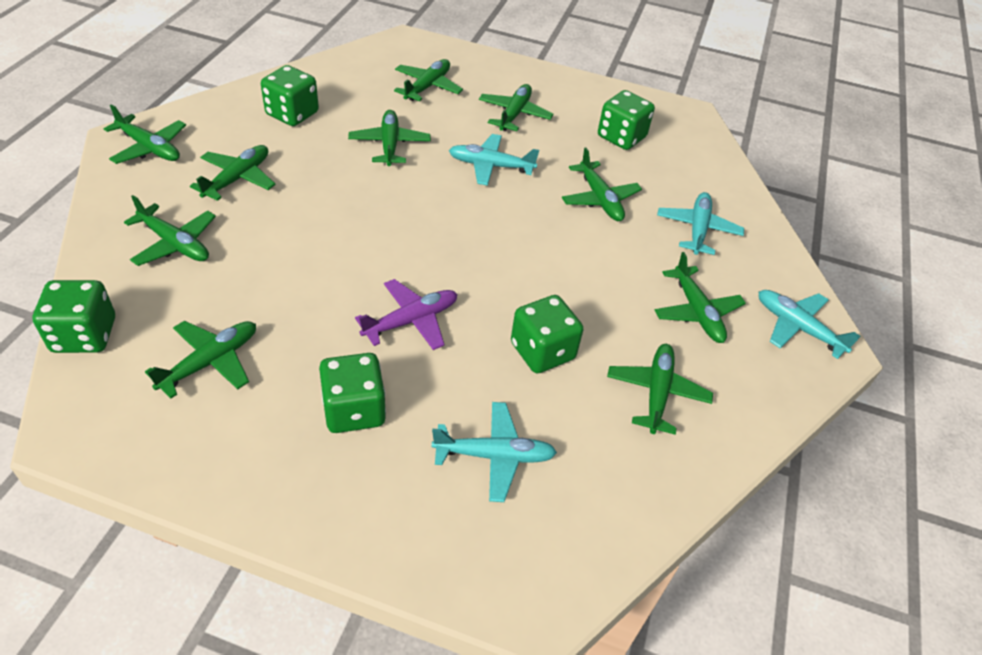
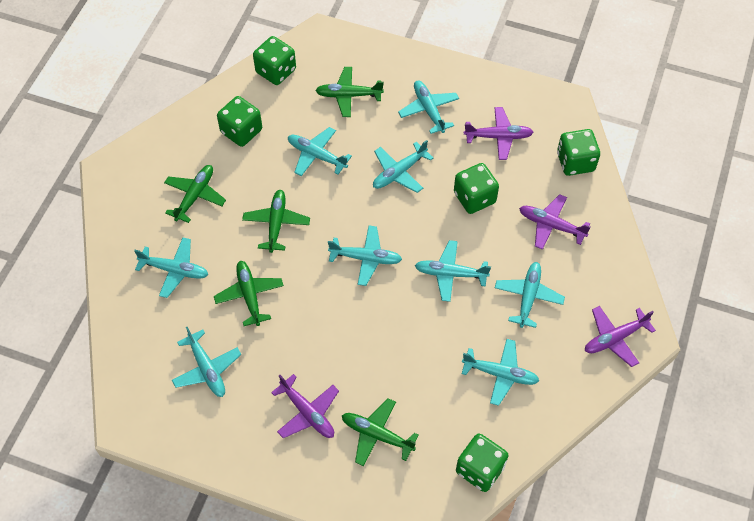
green plane: 10 -> 5
purple plane: 1 -> 4
turquoise plane: 4 -> 9

